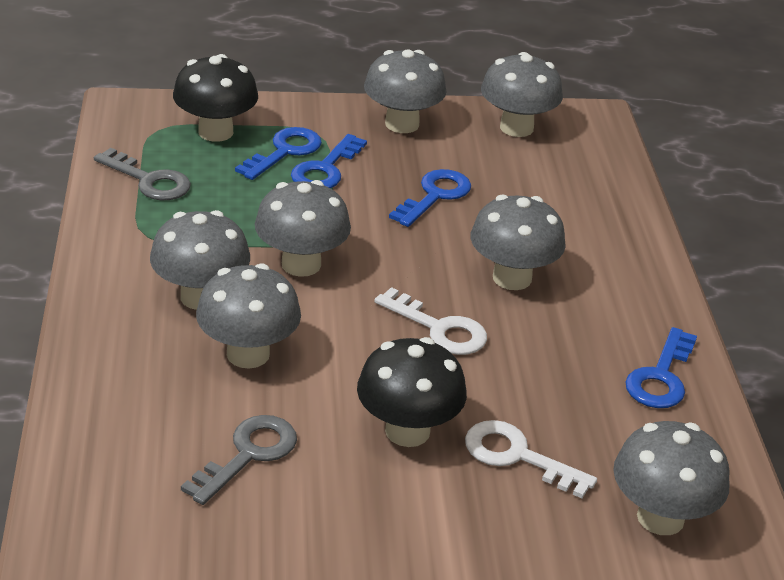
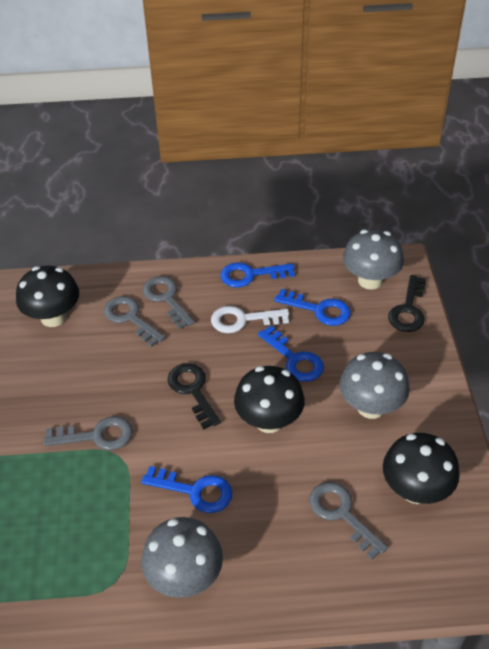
black key: 0 -> 2
black mushroom: 2 -> 3
grey key: 2 -> 4
grey mushroom: 7 -> 3
white key: 2 -> 1

